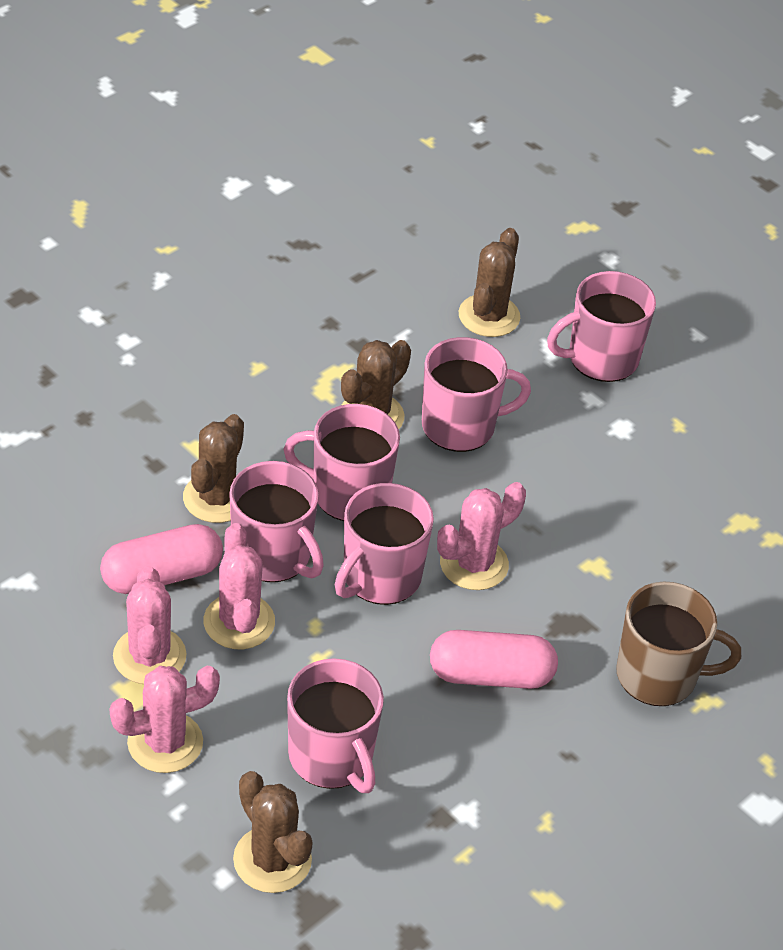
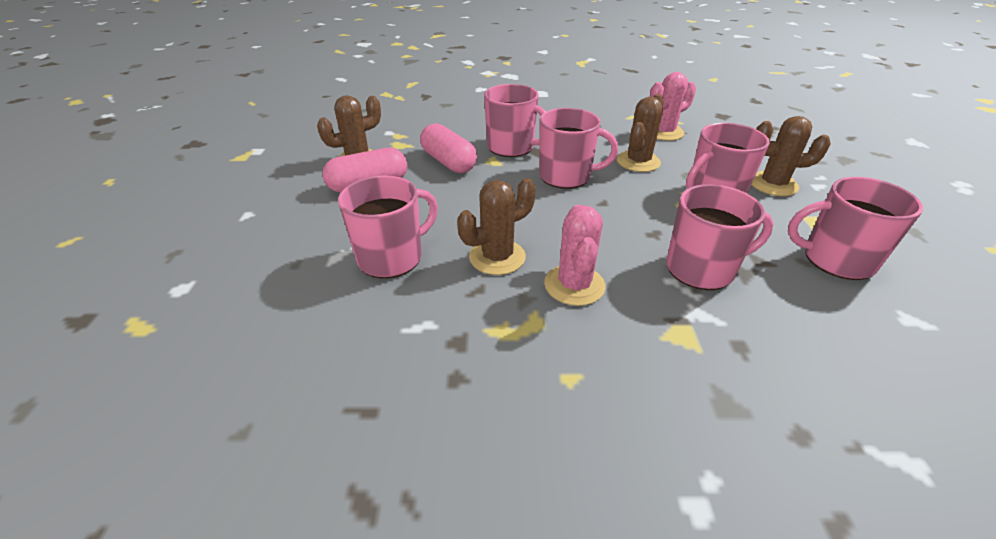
brown mug: 1 -> 0
pink cactus: 4 -> 2

